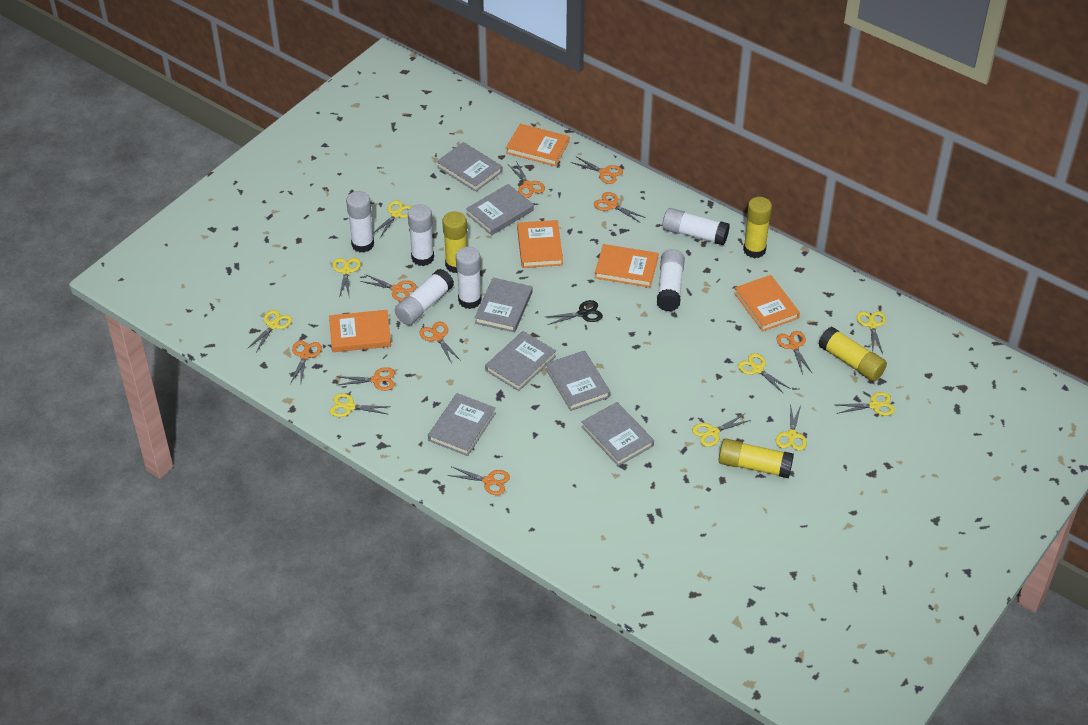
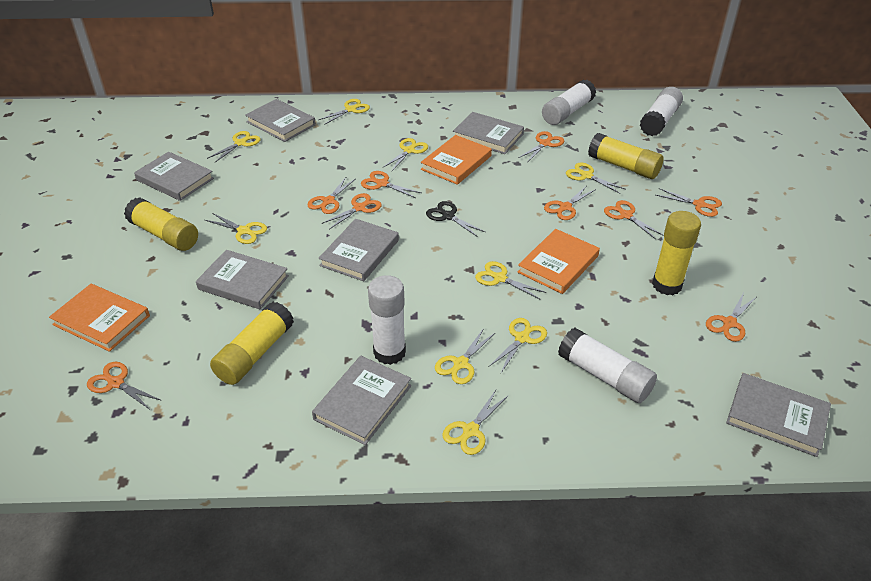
orange book: 5 -> 3
white glue stick: 6 -> 4

